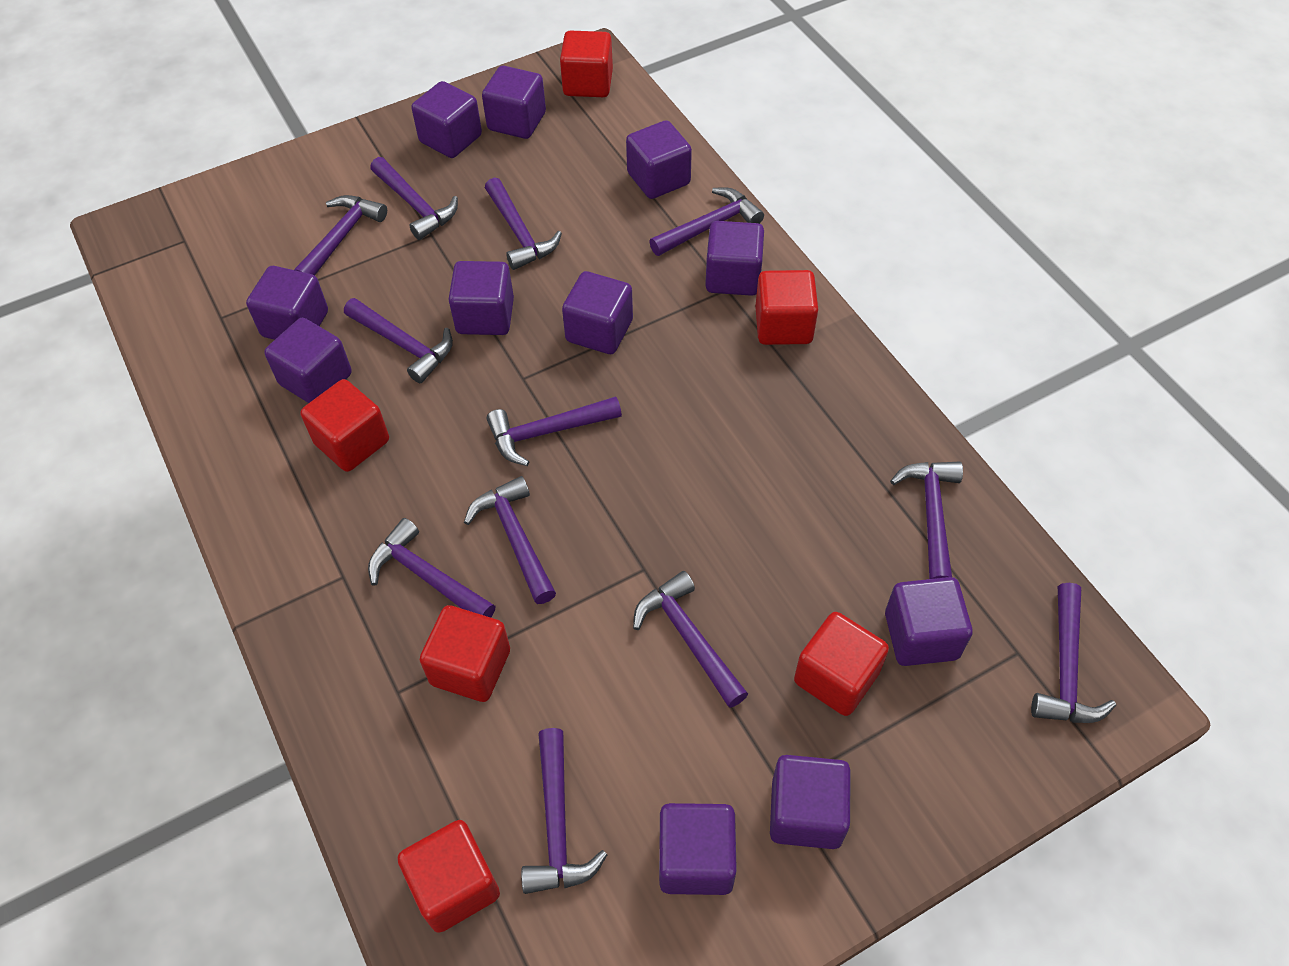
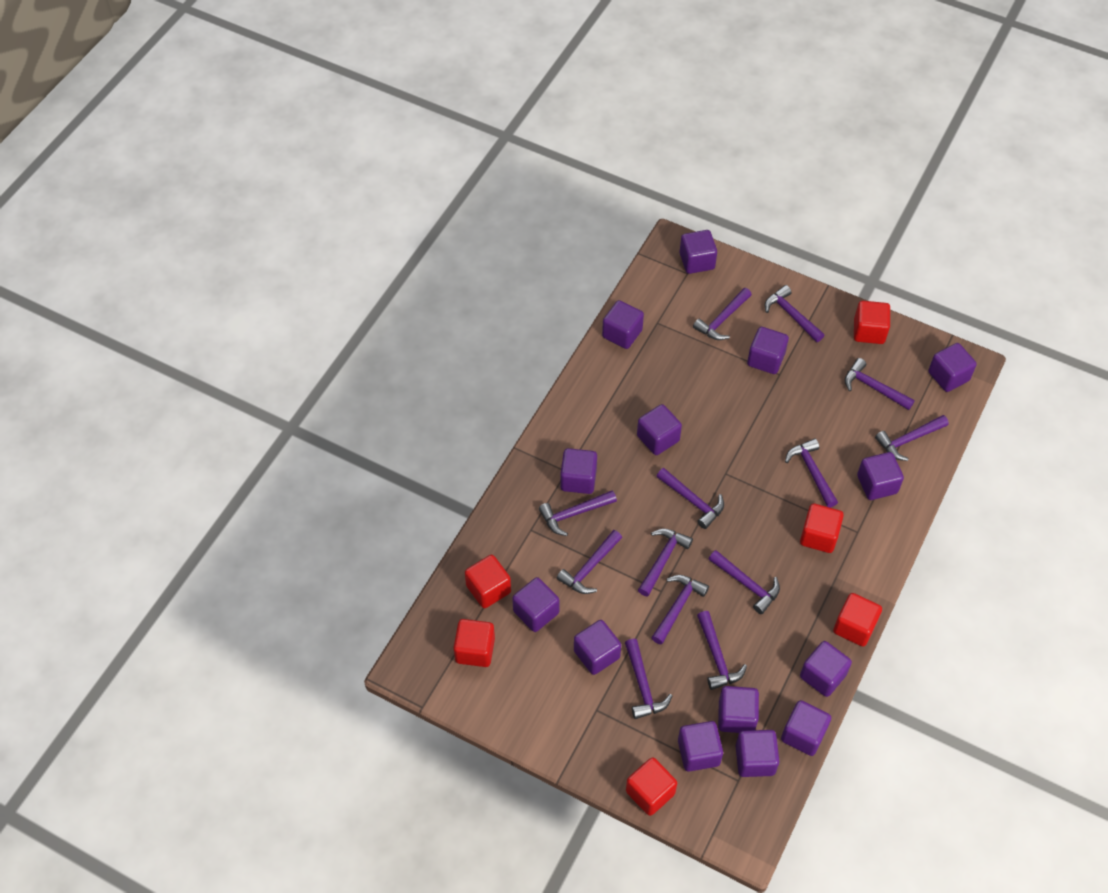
purple cube: 11 -> 14
purple hammer: 12 -> 13

